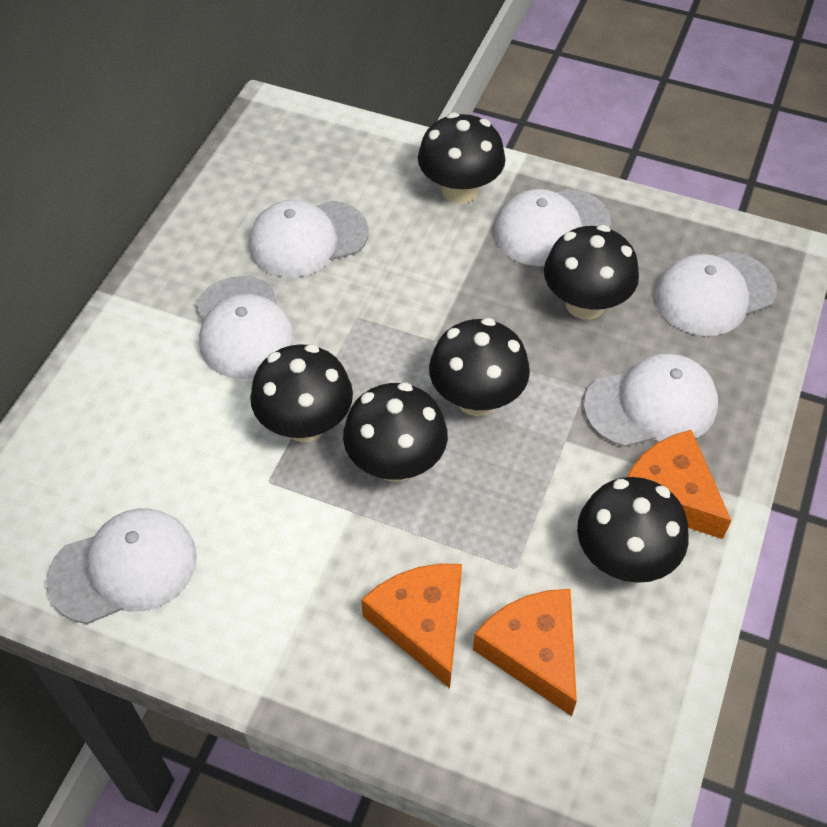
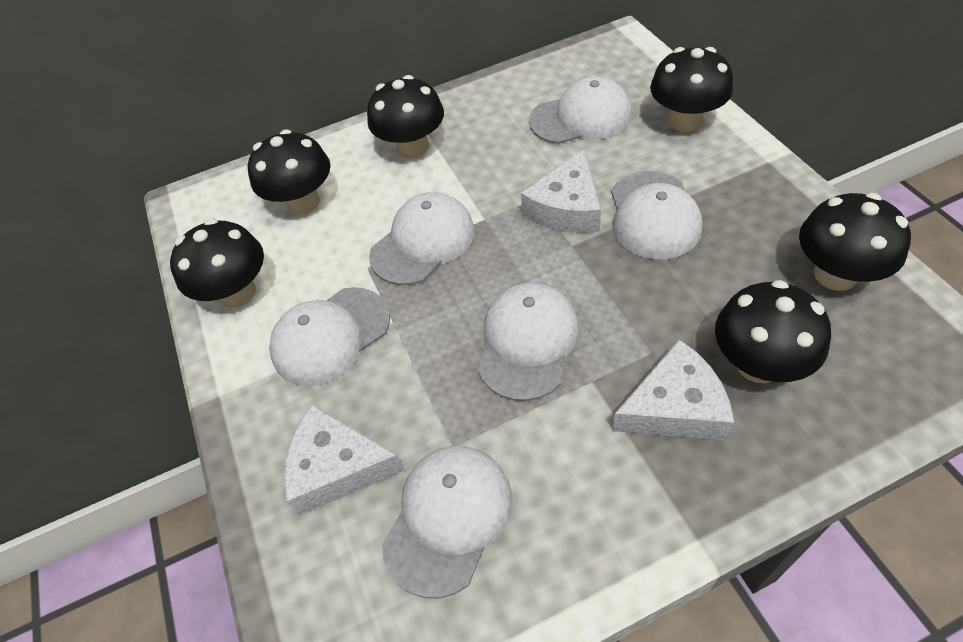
orange cheese: 3 -> 0
white cheese: 0 -> 3

